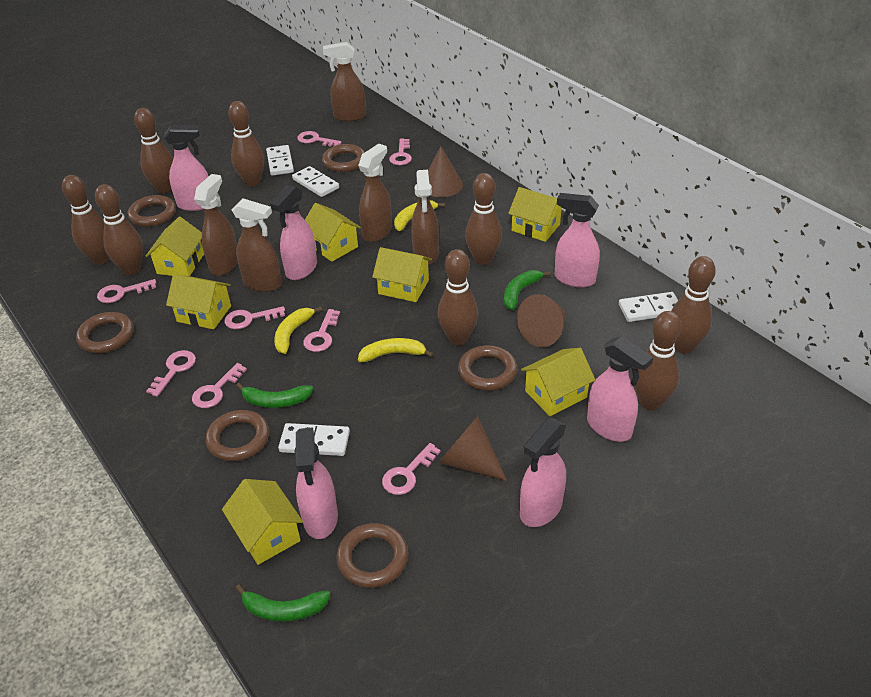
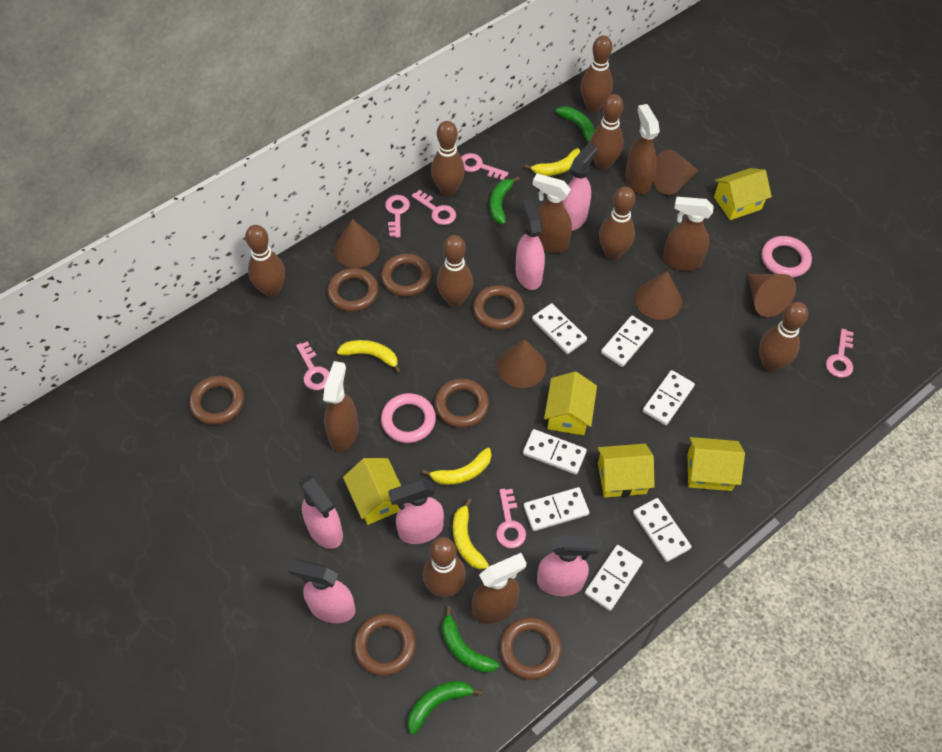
brown cone: 3 -> 5
brown ring: 6 -> 7
green banana: 3 -> 4
pink key: 8 -> 6
pink ring: 0 -> 2
white domino: 4 -> 7
yellow banana: 3 -> 4
yellow house: 7 -> 5

